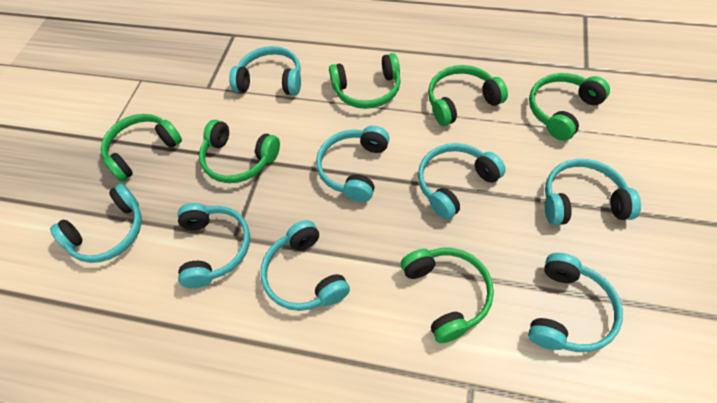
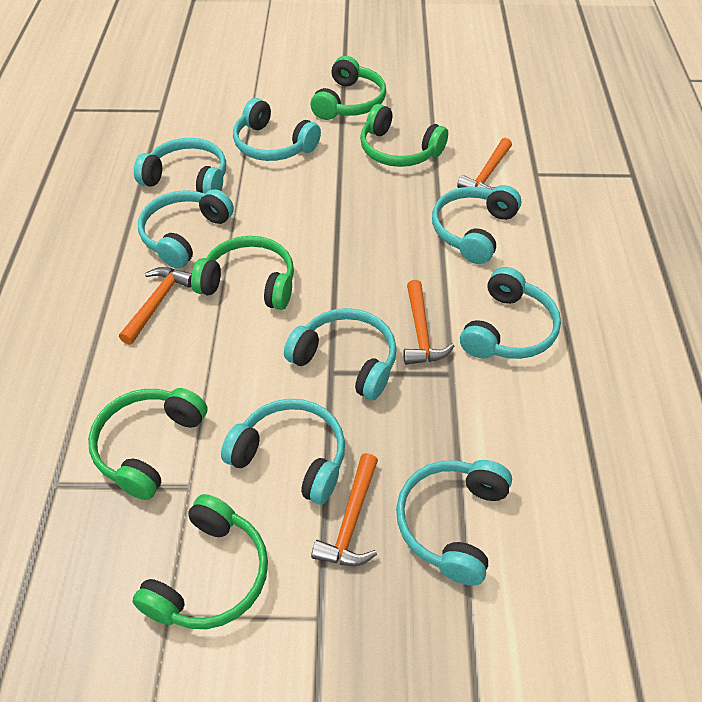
green headphones: 6 -> 5
orange hammer: 0 -> 4

